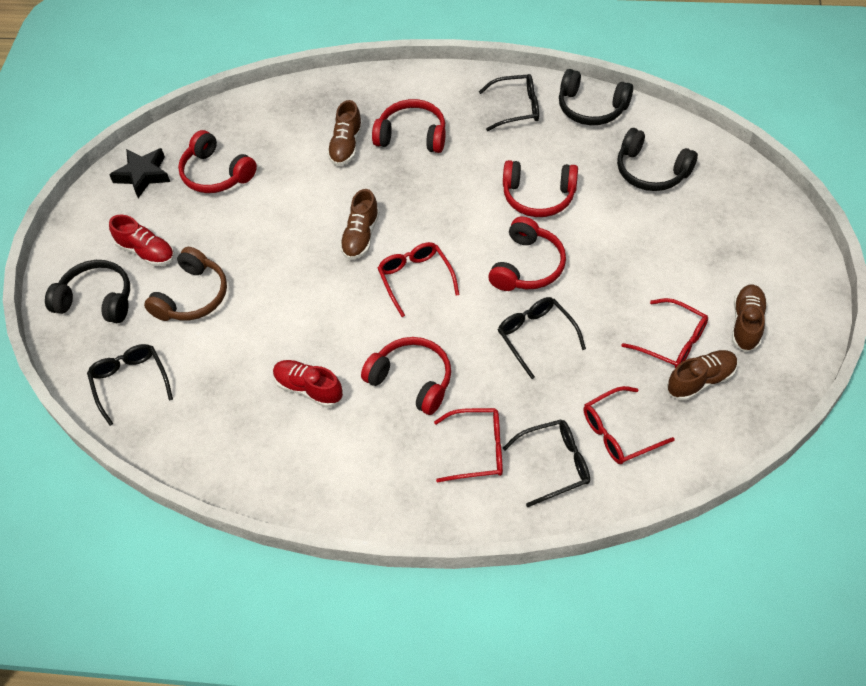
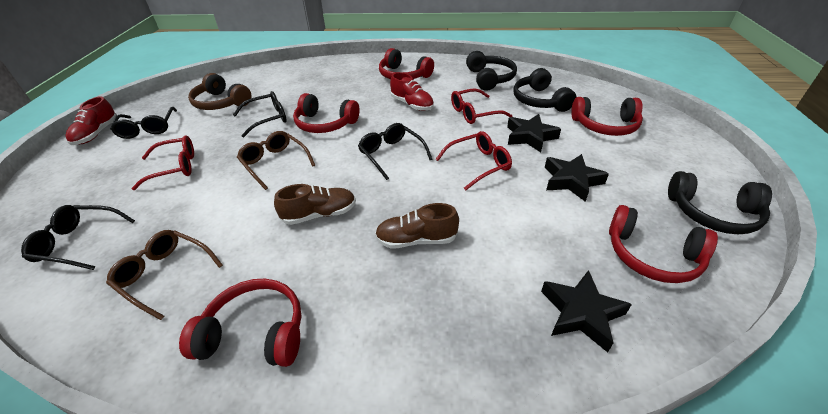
black star: 1 -> 3
brown glasses: 0 -> 2
brown shoe: 4 -> 2
red glasses: 4 -> 3

